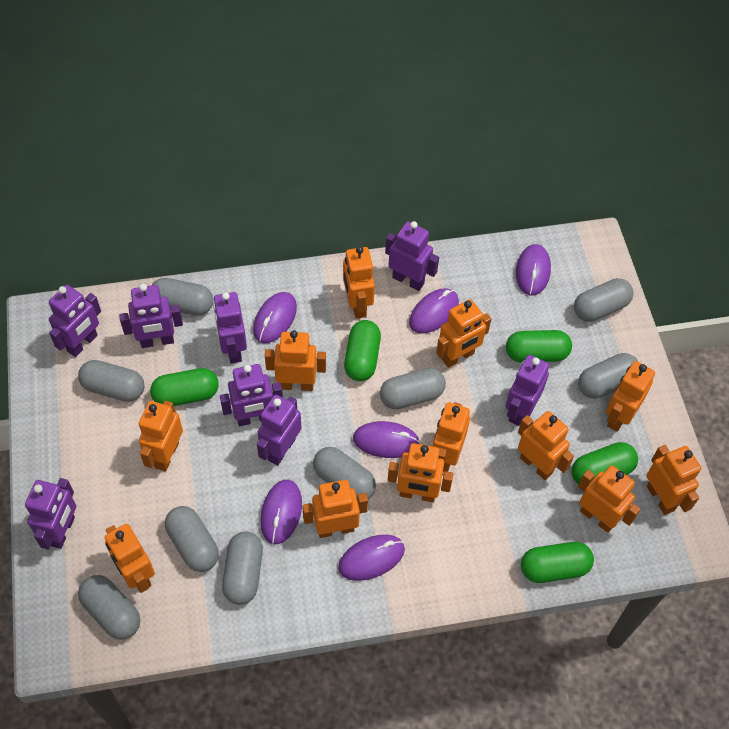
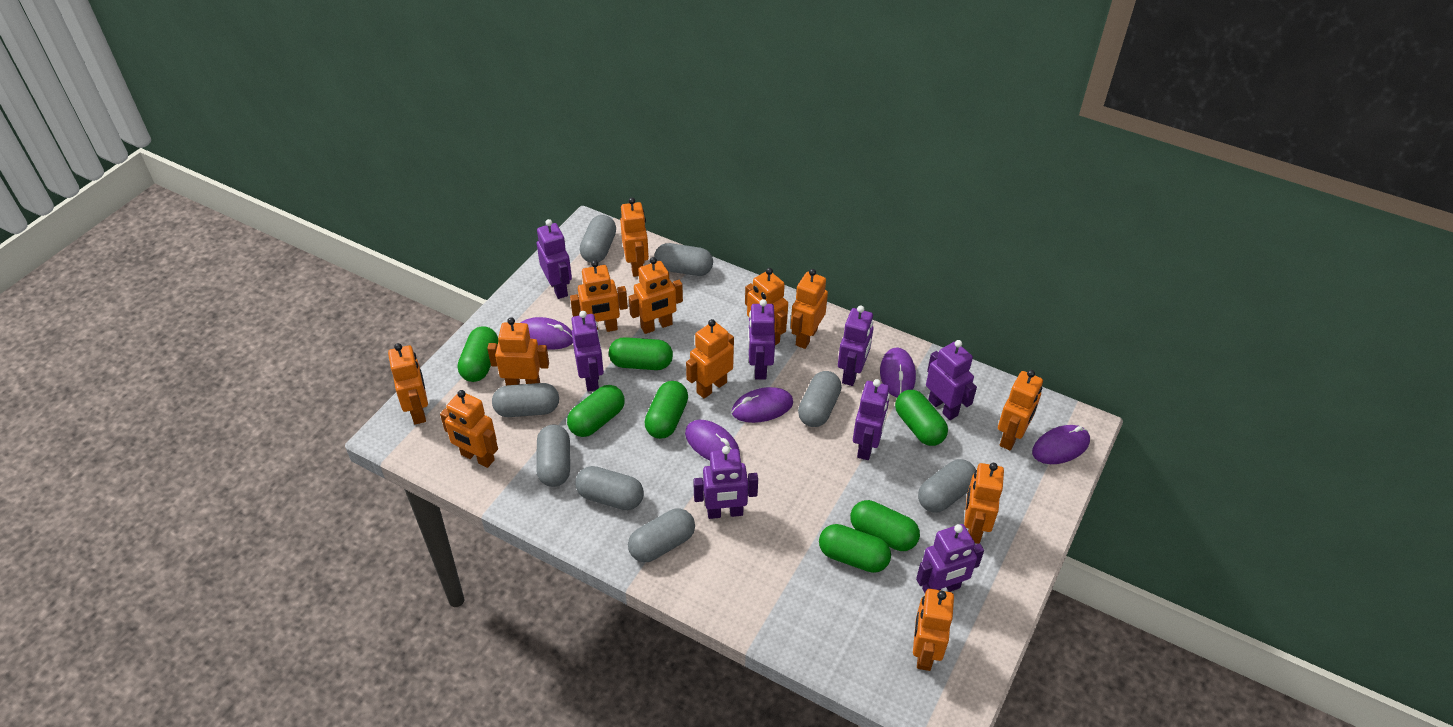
green capsule: 5 -> 7
grey capsule: 9 -> 8
purple mouse: 6 -> 5

